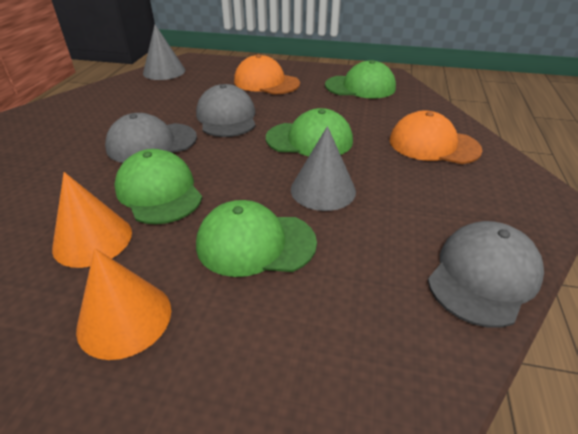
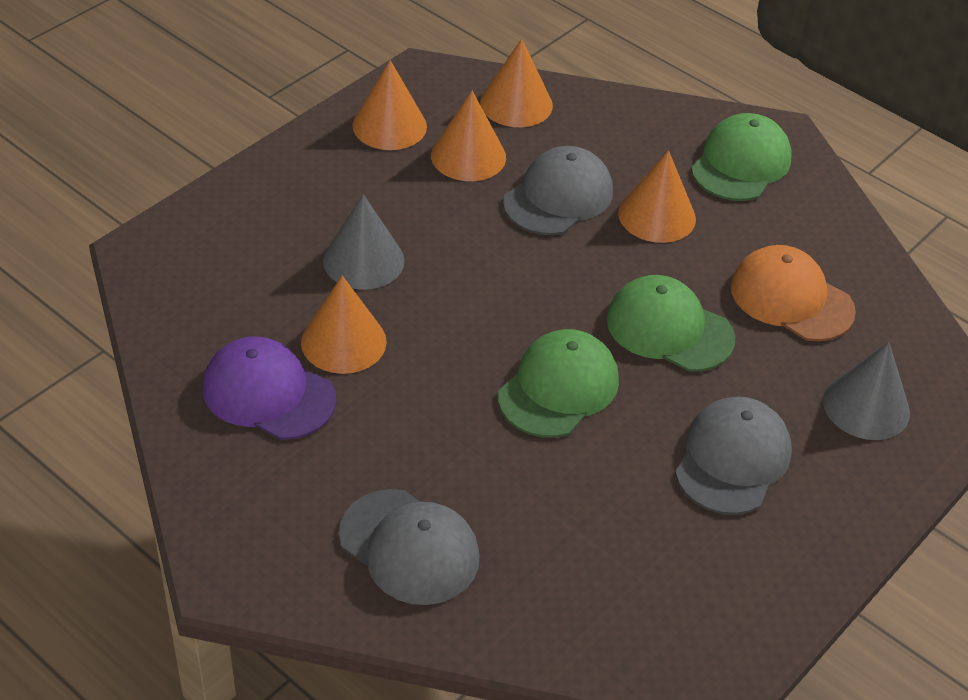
green cap: 4 -> 3
orange cap: 2 -> 1
orange cone: 2 -> 5
purple cap: 0 -> 1

